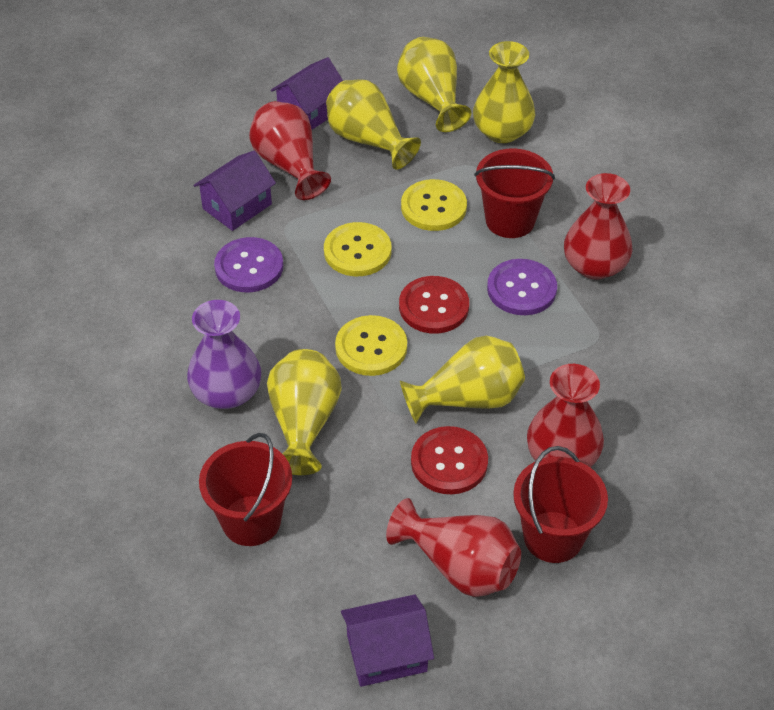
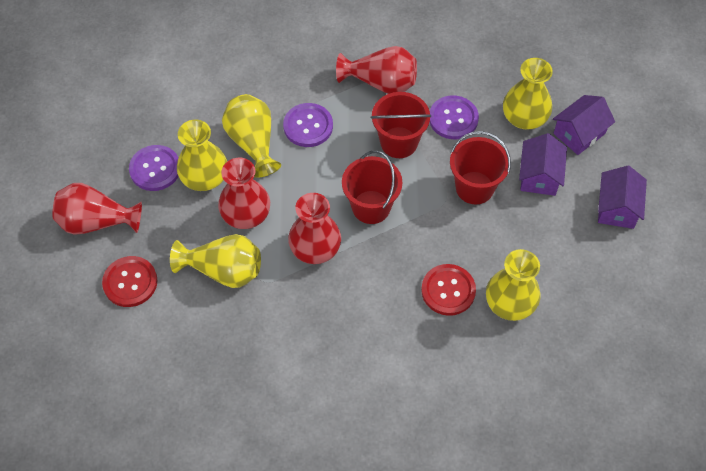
purple button: 2 -> 3
purple vase: 1 -> 0
yellow button: 3 -> 0

